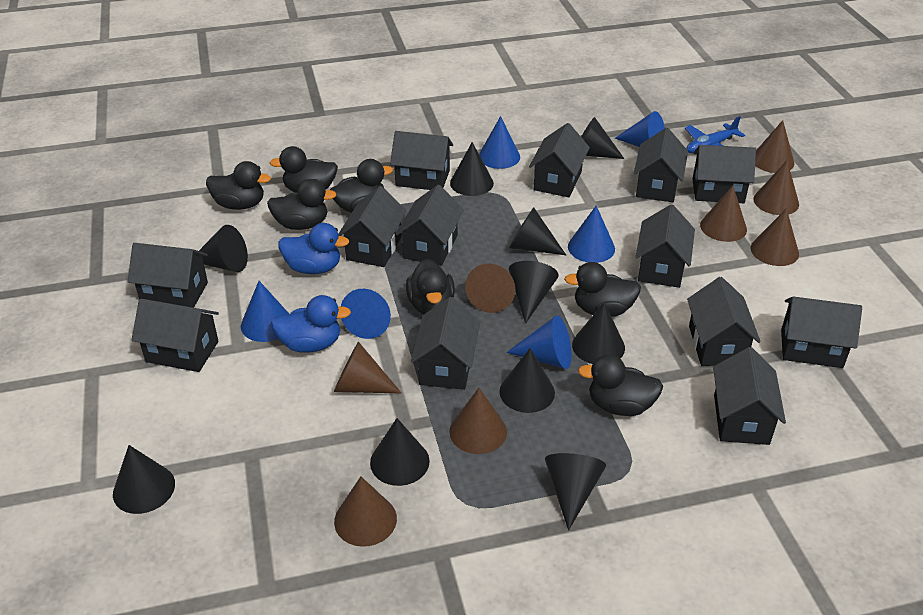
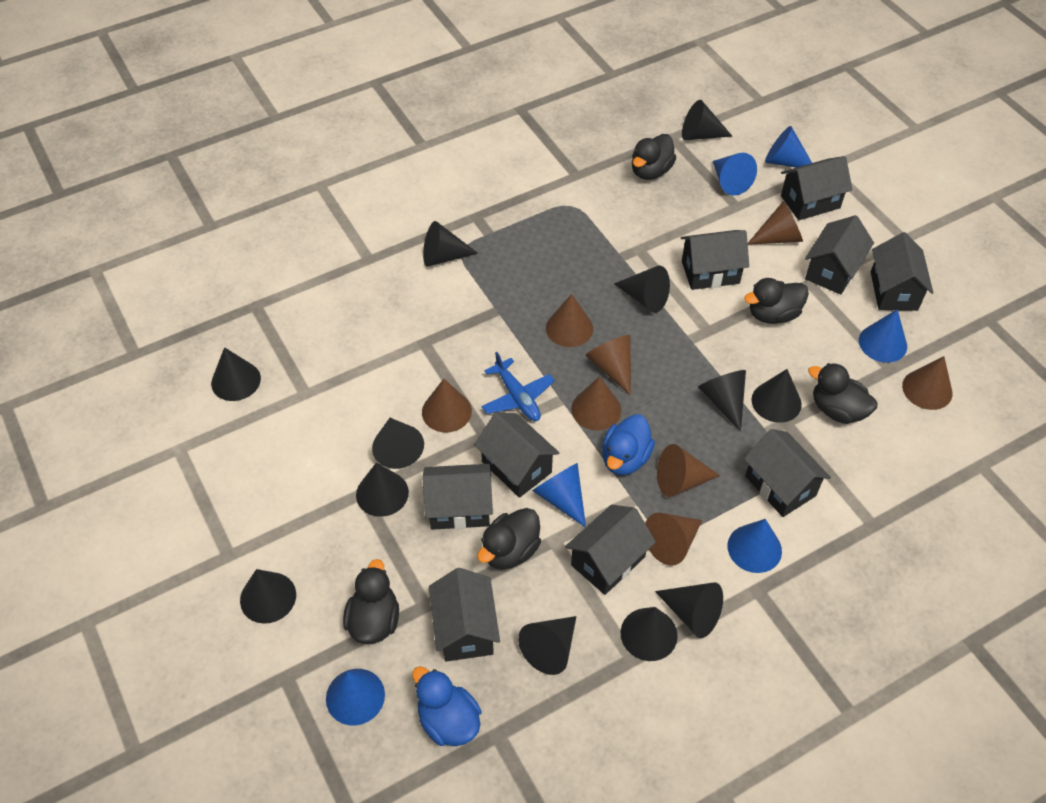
black cone: 10 -> 12
black duck: 7 -> 5
black house: 13 -> 9

